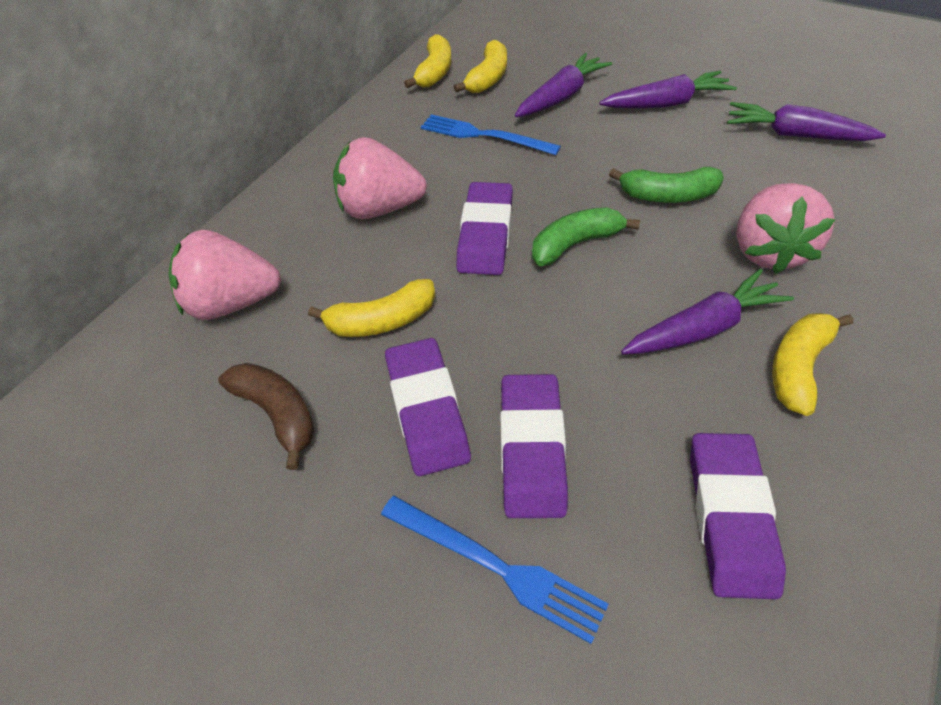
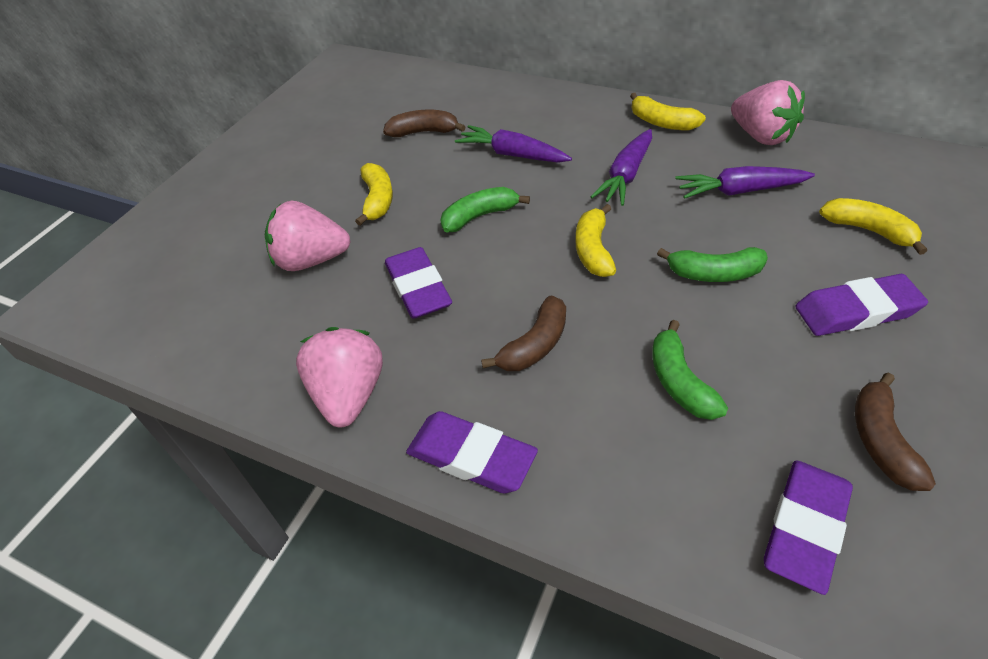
blue fork: 2 -> 0
brown banana: 1 -> 3
green banana: 2 -> 3
purple carrot: 4 -> 3

